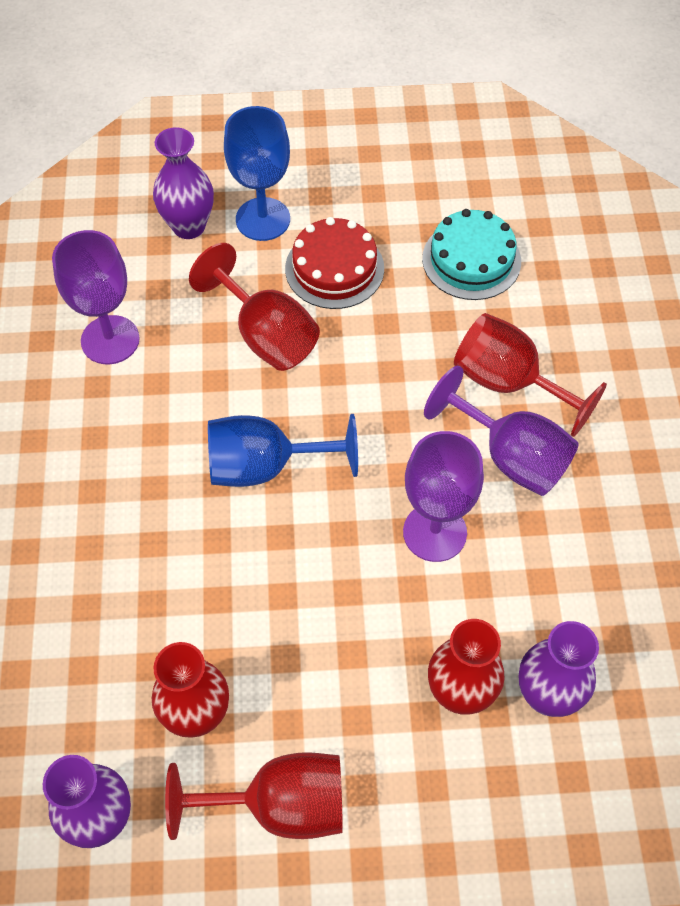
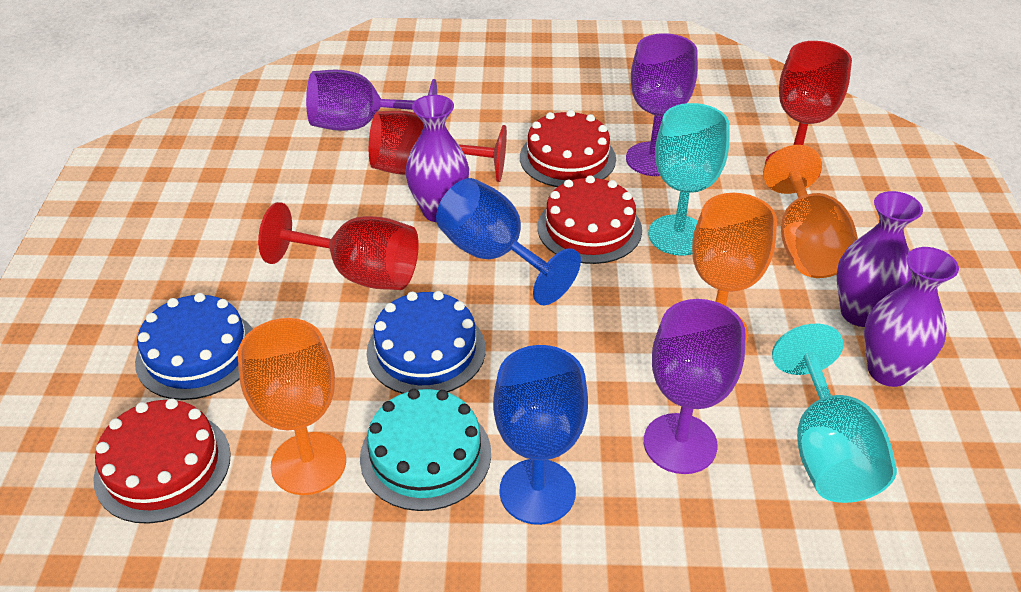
blue cake: 0 -> 2
orange goblet: 0 -> 3
red cake: 1 -> 3
red vase: 2 -> 0
turquoise goblet: 0 -> 2

